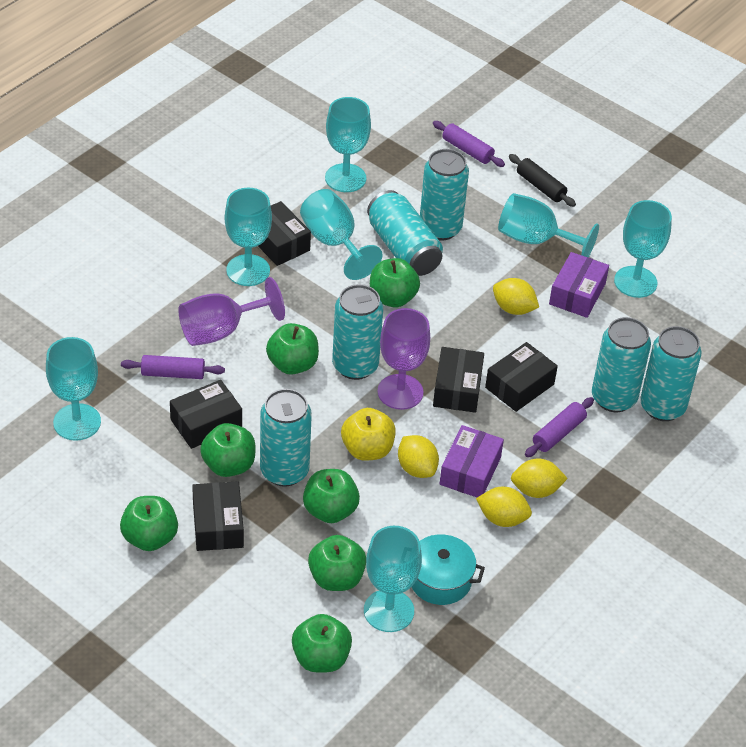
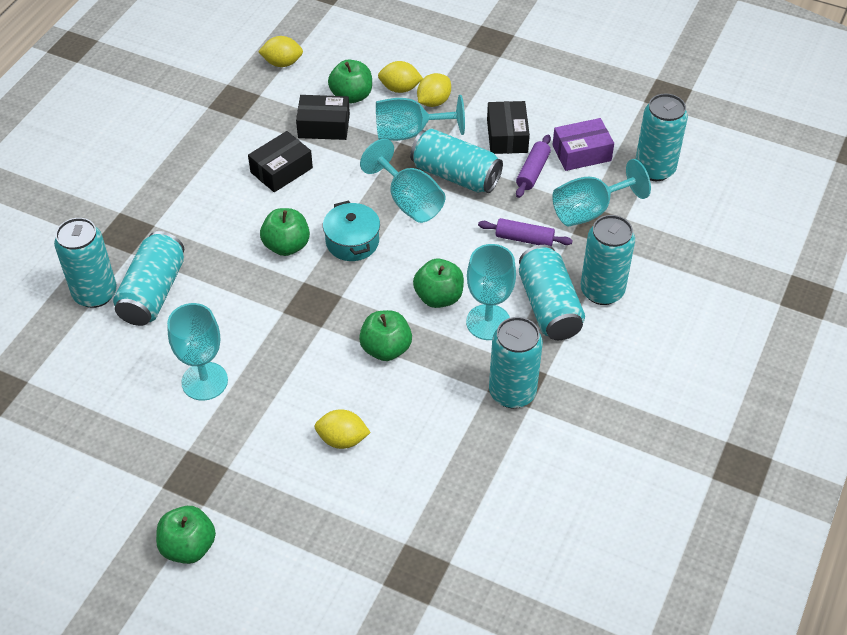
black box: 5 -> 3
black rolling pin: 1 -> 0
green apple: 7 -> 5
purple box: 2 -> 1
purple goblet: 2 -> 0
purple rolling pin: 3 -> 2
turquoise can: 6 -> 7
turquoise goblet: 7 -> 5
yellow apple: 1 -> 0

